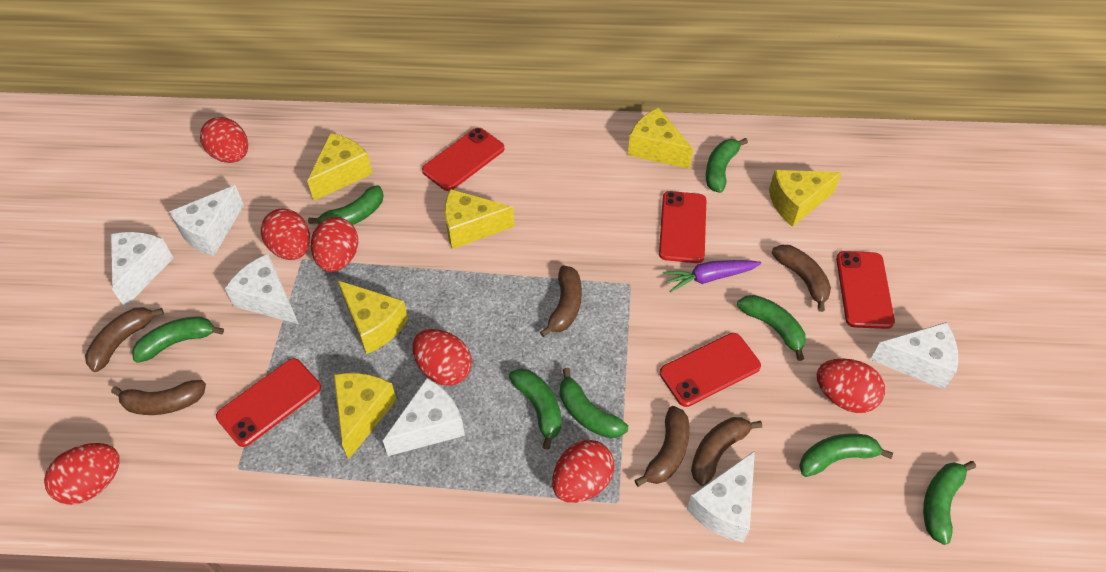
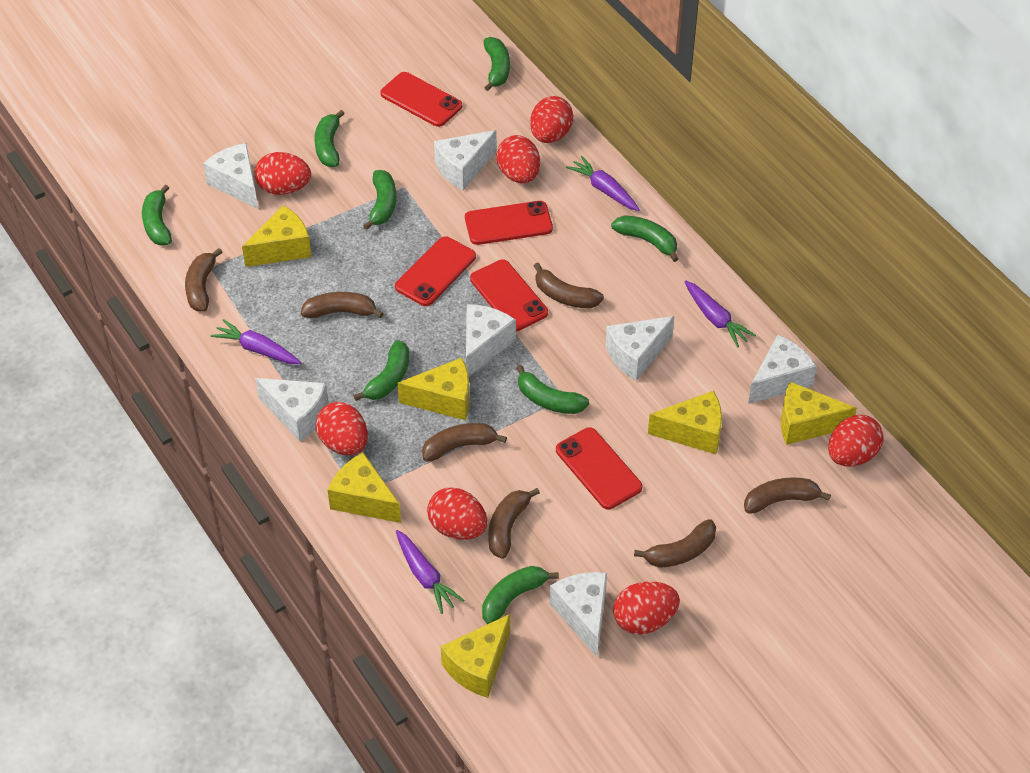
brown banana: 6 -> 7
purple carrot: 1 -> 4
white cheese: 6 -> 7

